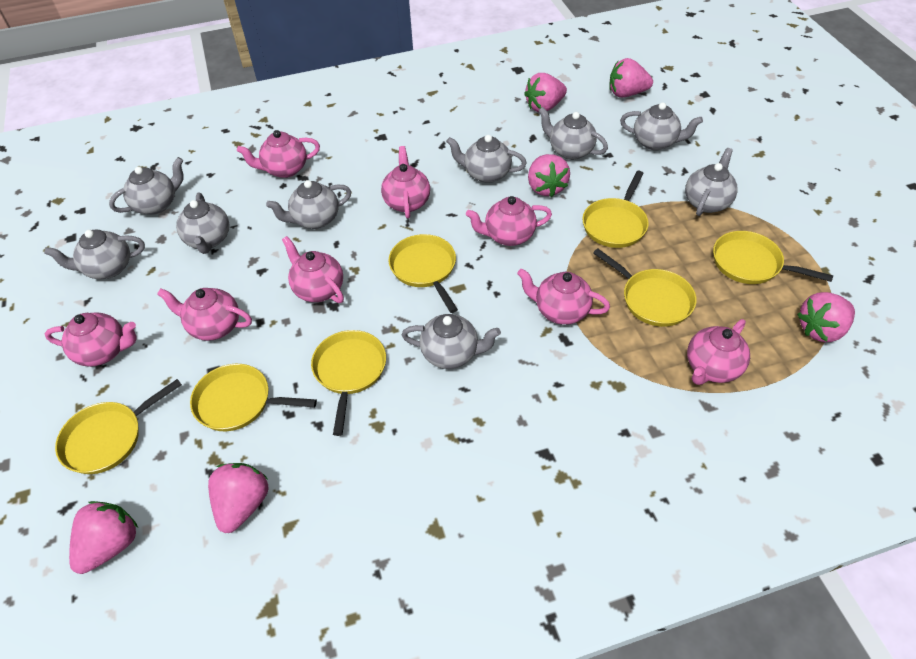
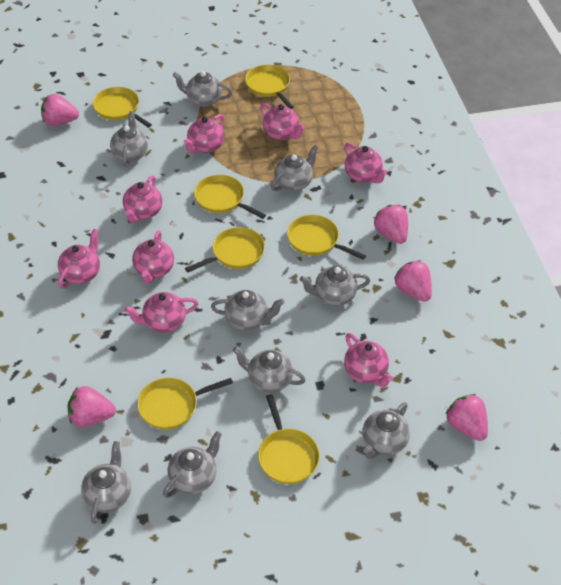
pink strawberry: 6 -> 5

